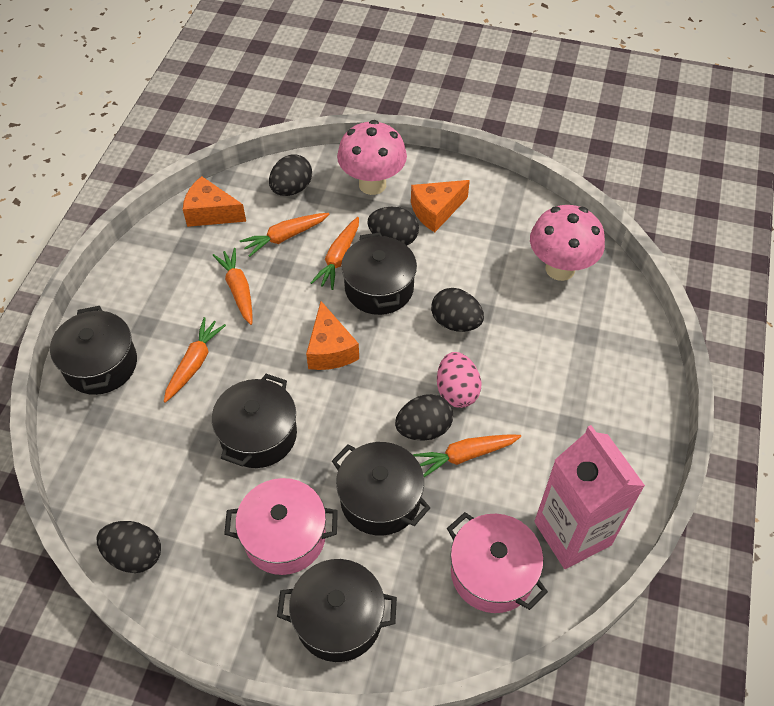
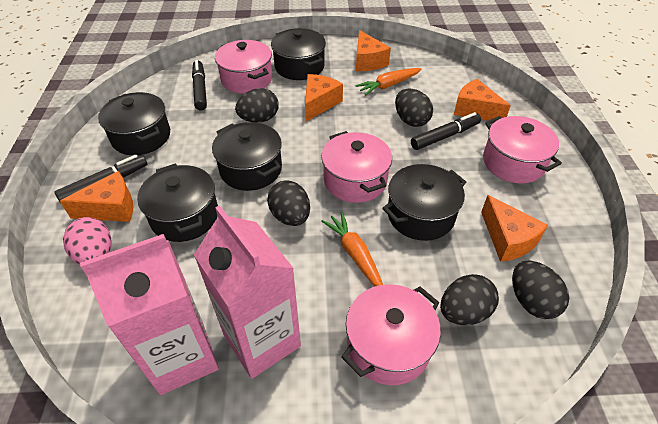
black marker: 0 -> 3
orange carrot: 5 -> 2
orange cheese: 3 -> 5
pink carton: 1 -> 2
pink mushroom: 2 -> 0
pink pot: 2 -> 4

